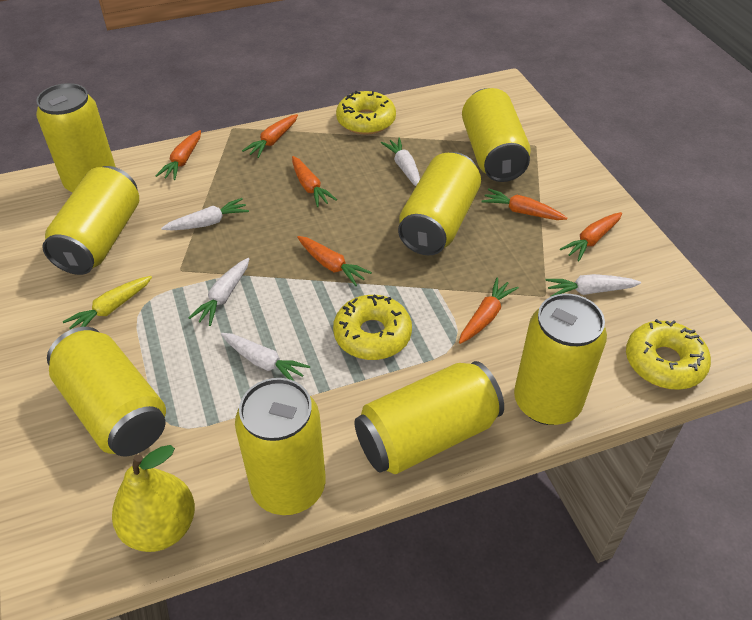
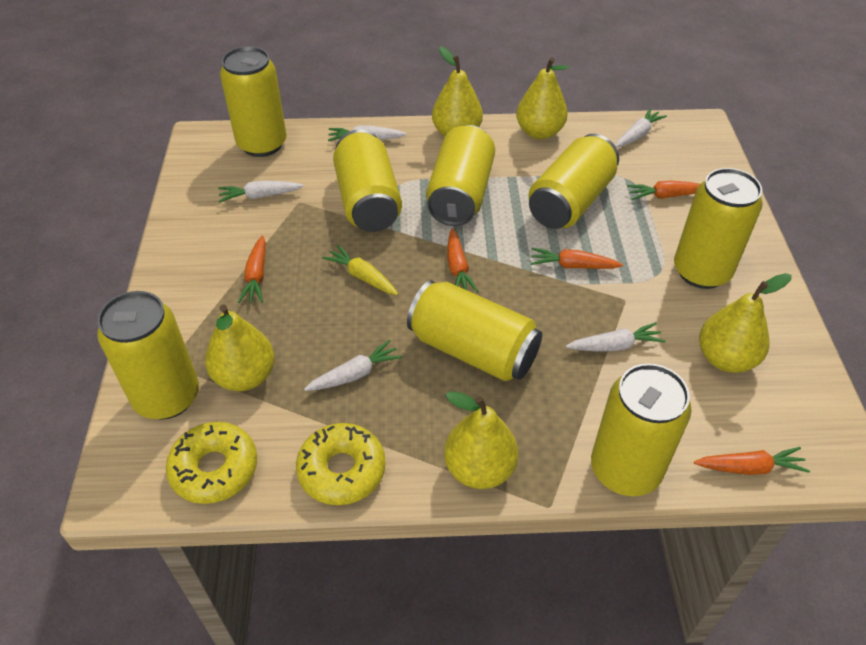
orange carrot: 7 -> 5
yellow donut: 3 -> 2
yellow pear: 1 -> 5

